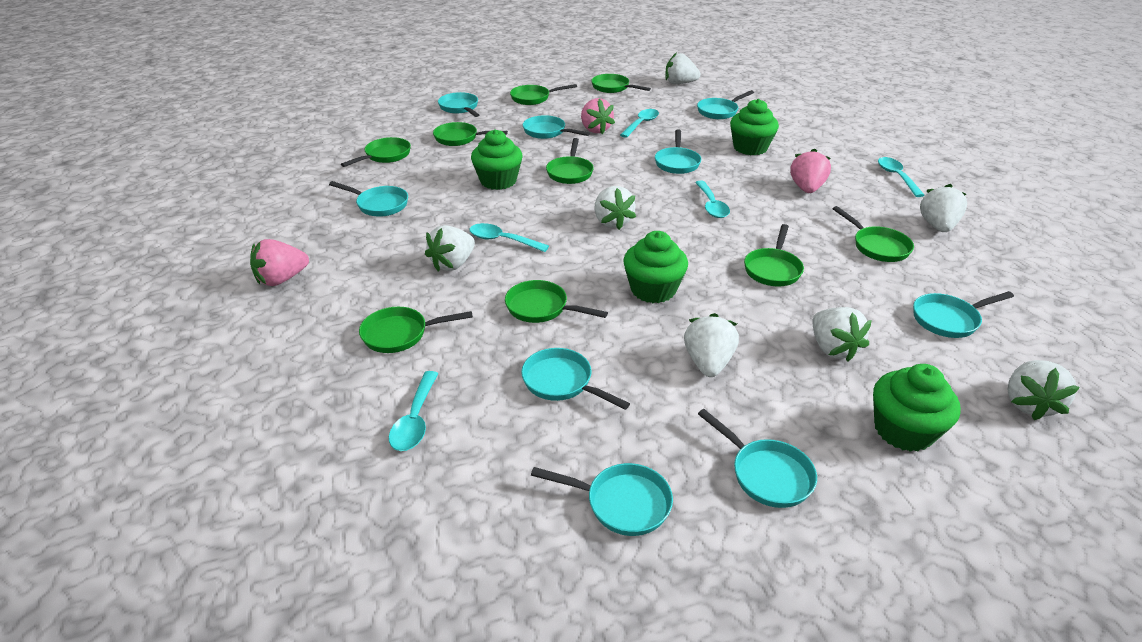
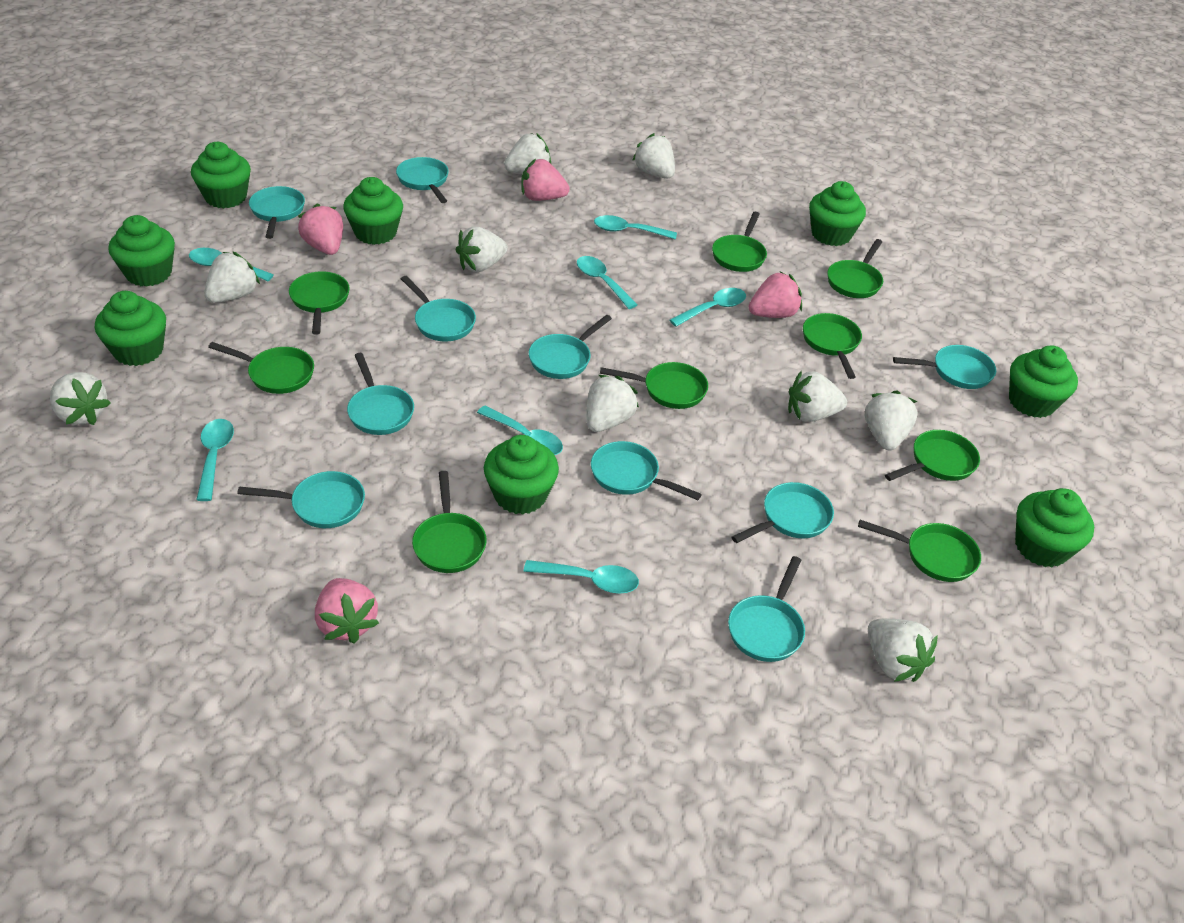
green cupcake: 4 -> 8
pink strawberry: 3 -> 4
turquoise pan: 9 -> 10
turquoise spoon: 5 -> 7
white strawberry: 7 -> 9

